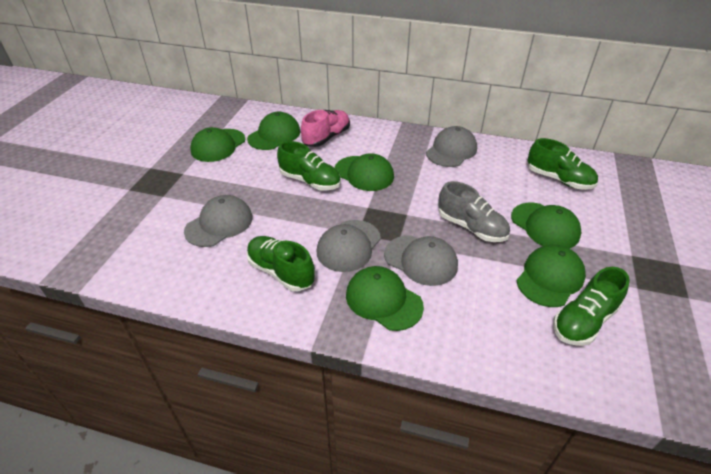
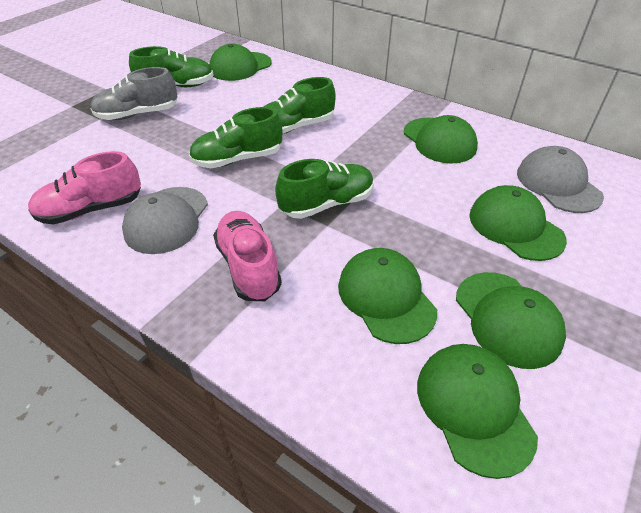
grey cap: 4 -> 2
pink shoe: 1 -> 2

